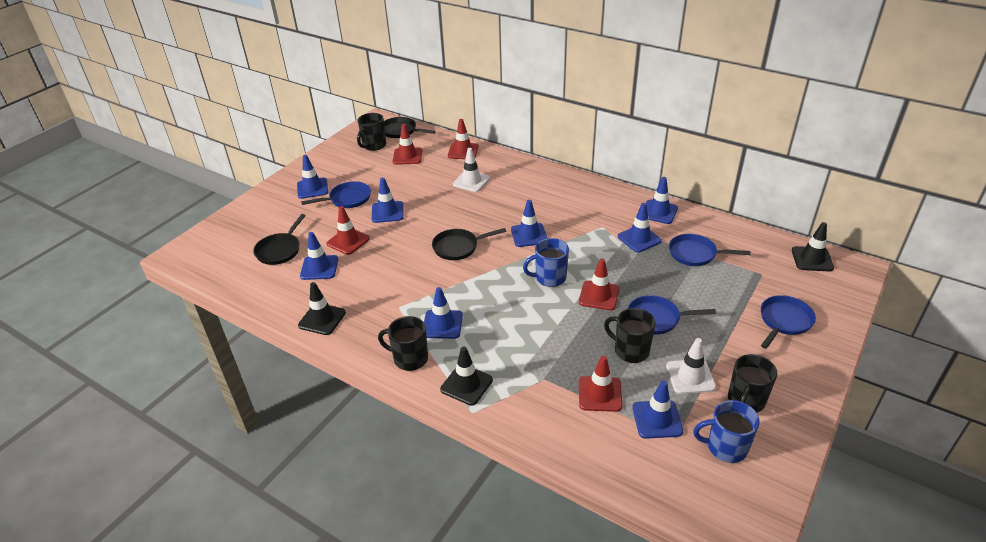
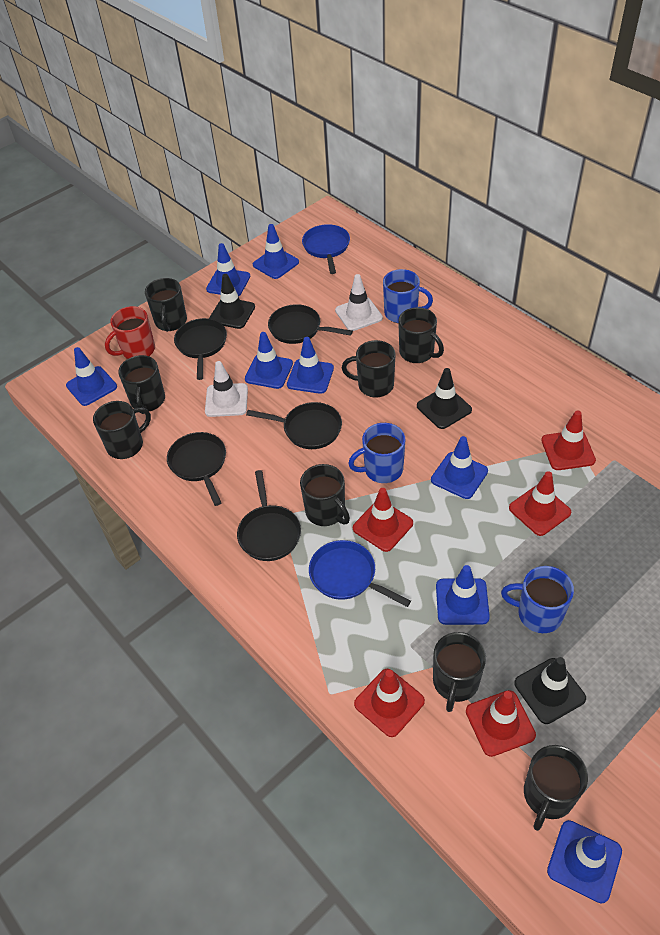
black mug: 4 -> 8
black pan: 3 -> 5
blue mug: 2 -> 3
blue pan: 4 -> 2
red mug: 0 -> 1

